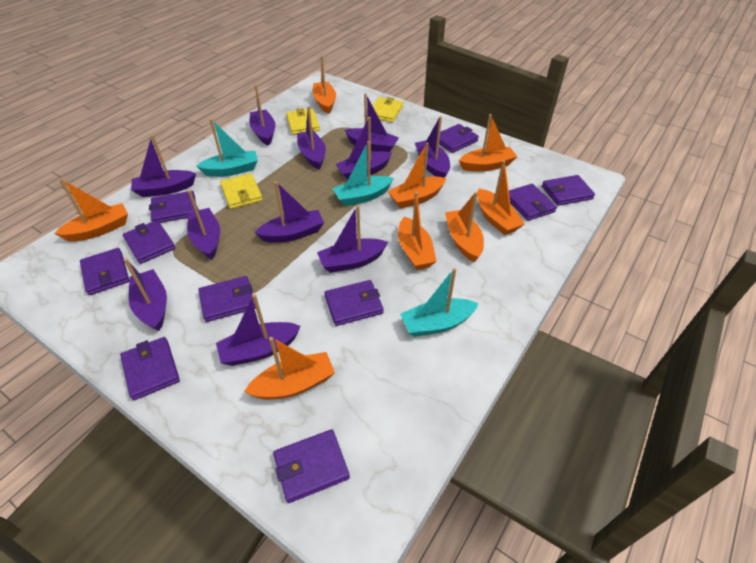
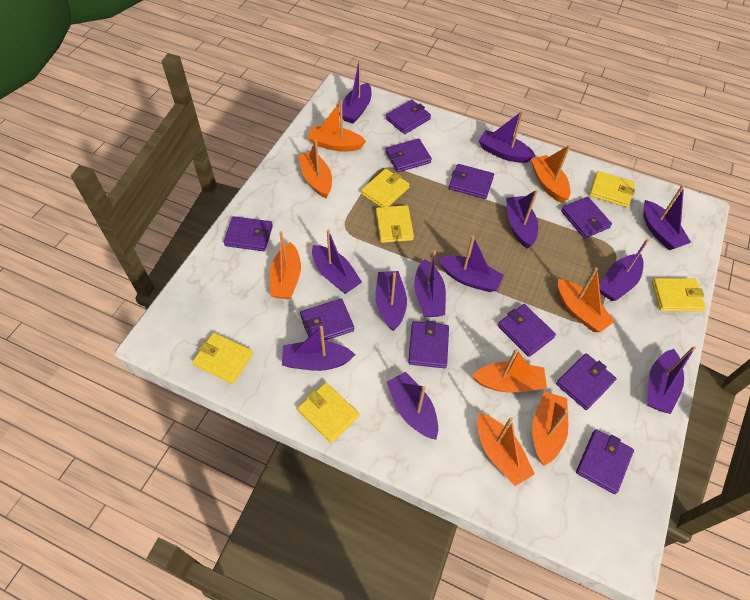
purple boat: 11 -> 12
turquoise boat: 3 -> 0
yellow wallet: 3 -> 6

